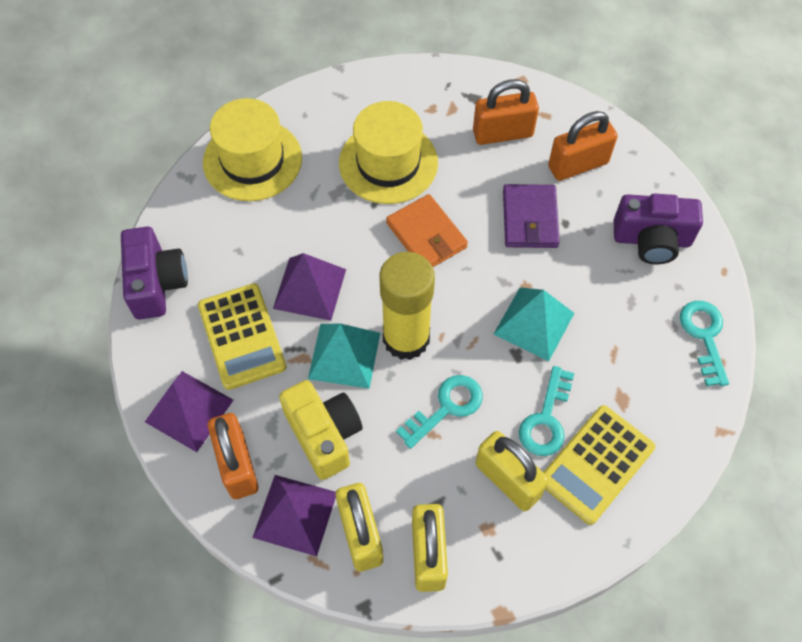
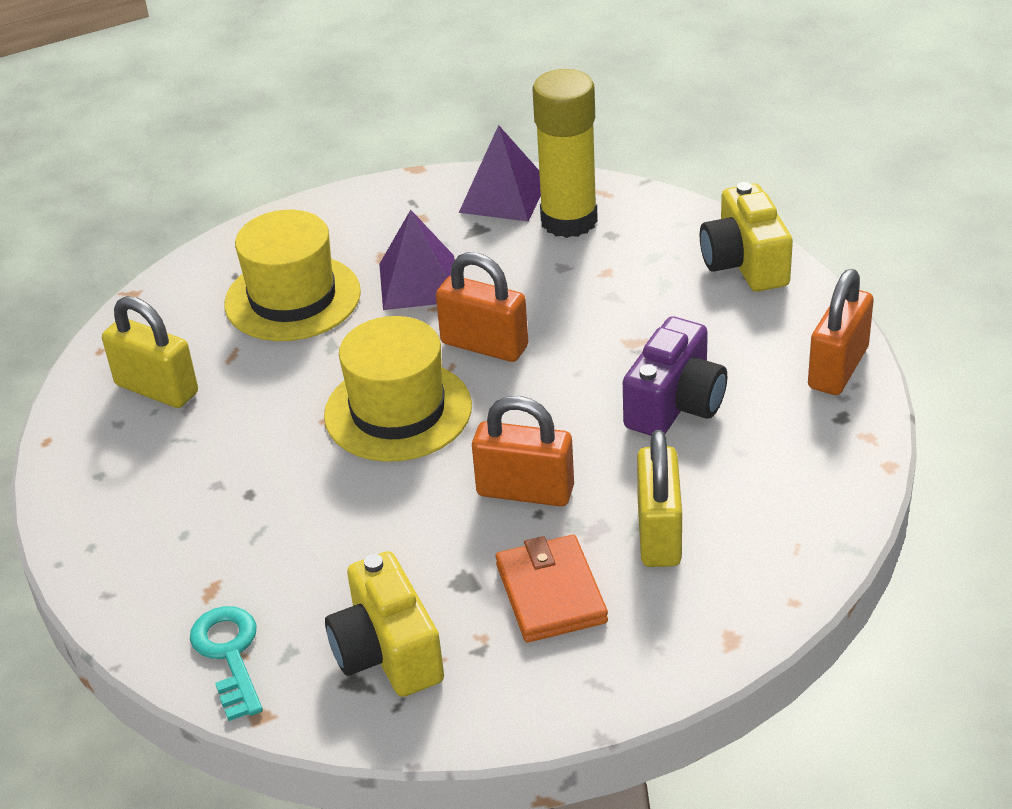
purple camera: 2 -> 1
purple pyramid: 3 -> 2
purple wallet: 1 -> 0
turquoise key: 3 -> 1
turquoise pyramid: 2 -> 0
yellow calculator: 2 -> 0
yellow camera: 1 -> 2
yellow padlock: 3 -> 2

